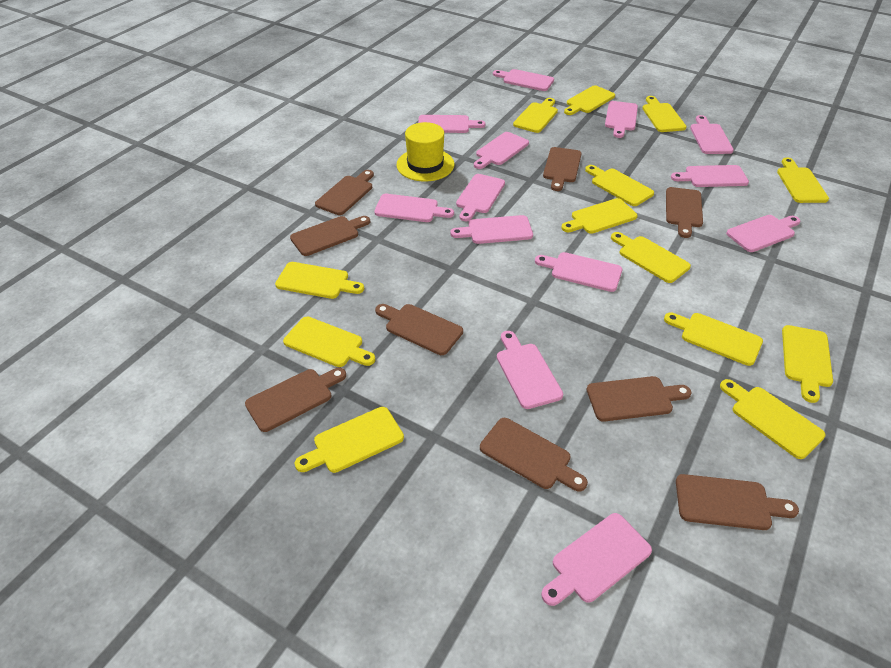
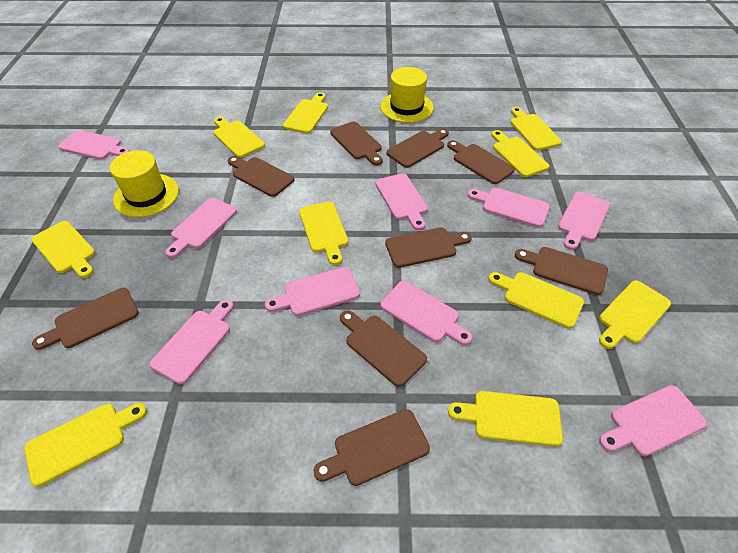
pink cutting board: 13 -> 9
yellow cutting board: 13 -> 10
yellow hat: 1 -> 2

